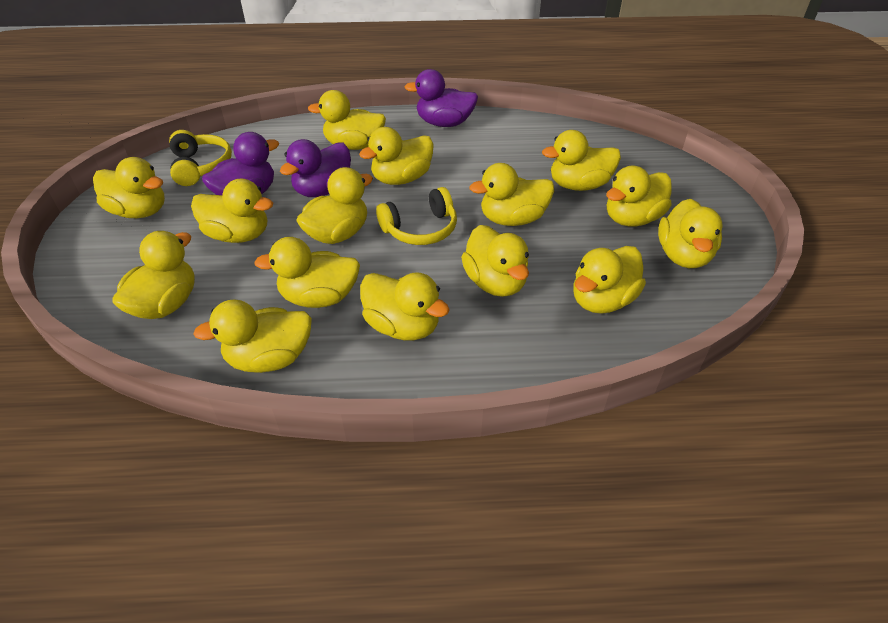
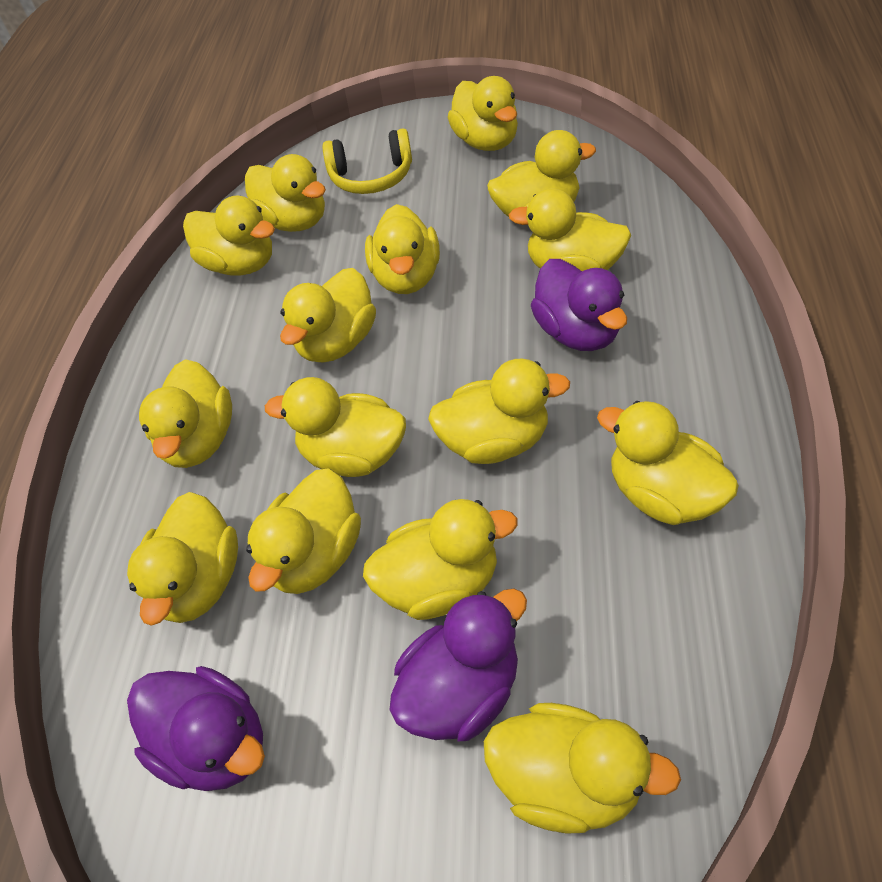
yellow headphones: 2 -> 1

